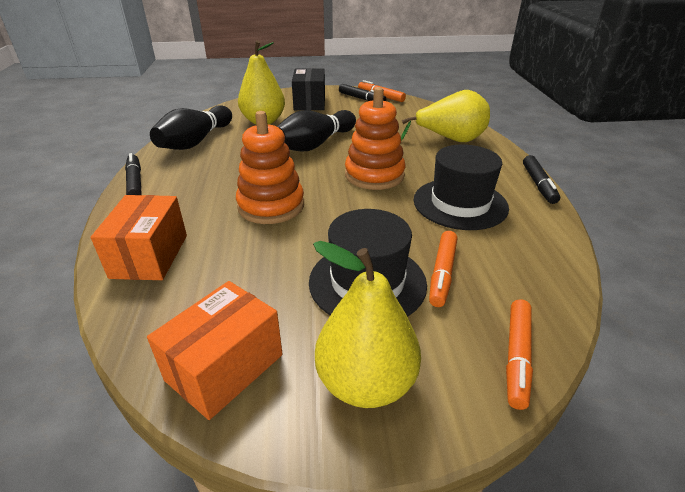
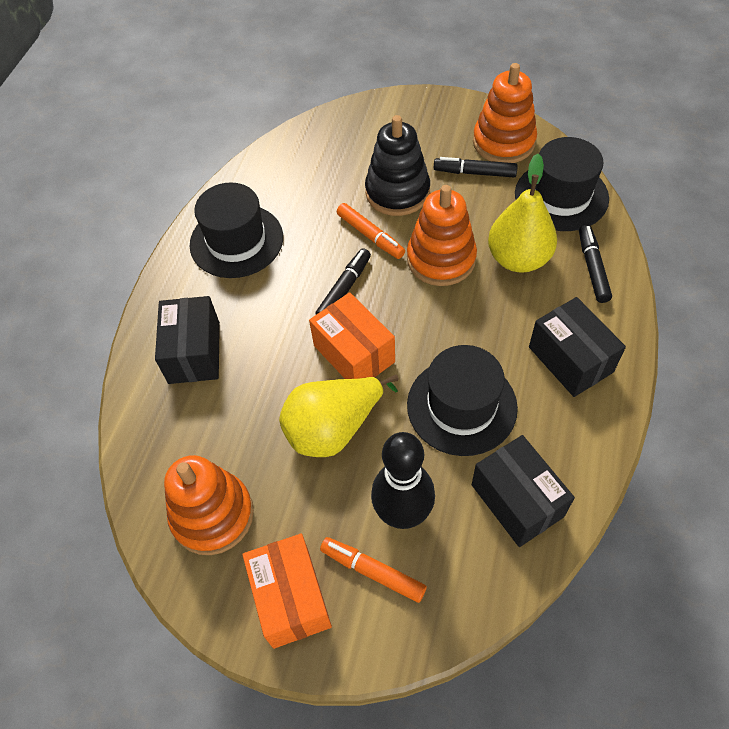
black bowling pin: 2 -> 1
black box: 1 -> 3
black hat: 2 -> 3
black stacking toy: 0 -> 1
orange marker: 3 -> 2
orange stacking toy: 2 -> 3
yellow pear: 3 -> 2

